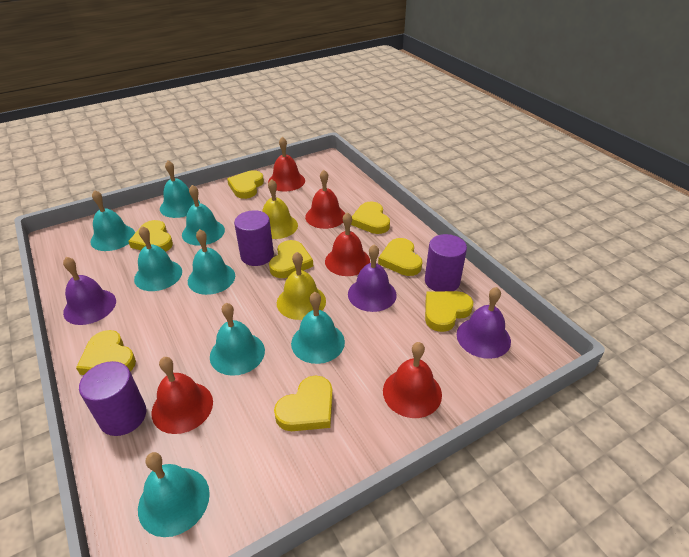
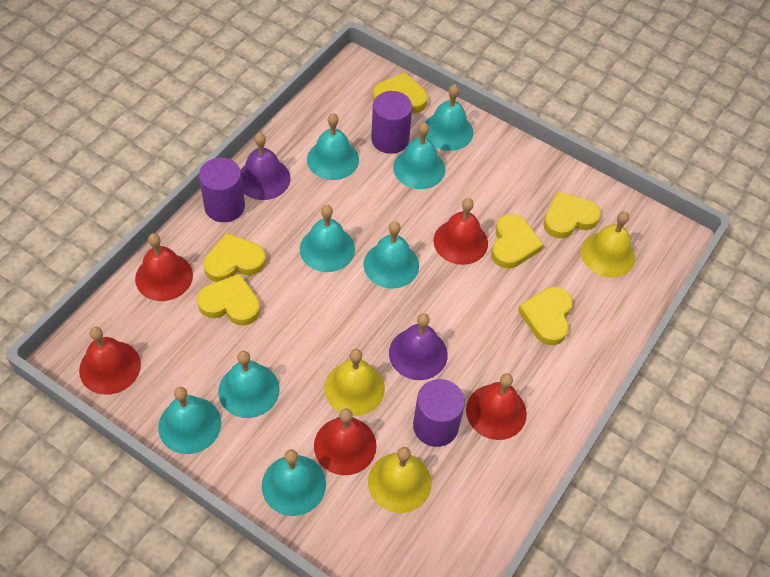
purple bell: 3 -> 2
yellow bell: 2 -> 3
yellow heart: 8 -> 6

